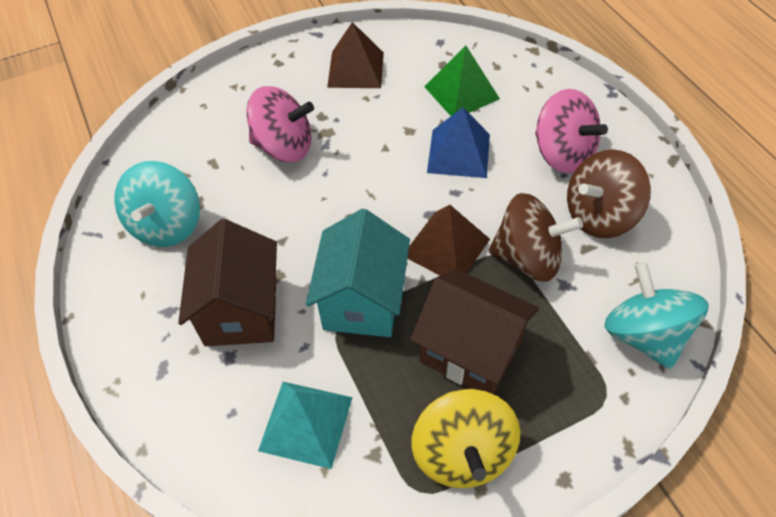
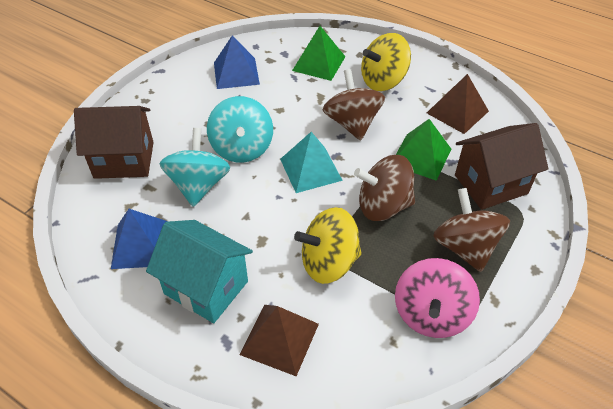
blue pyramid: 1 -> 2
brown spinning top: 2 -> 3
green pyramid: 1 -> 2
pink spinning top: 2 -> 1
yellow spinning top: 1 -> 2

